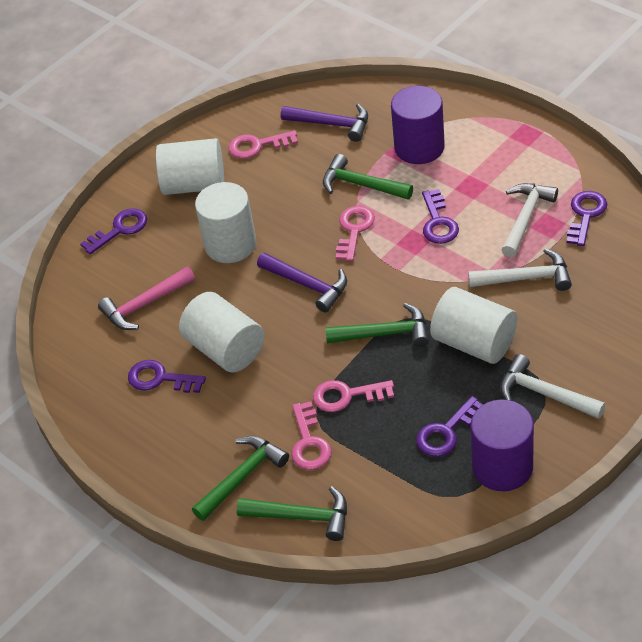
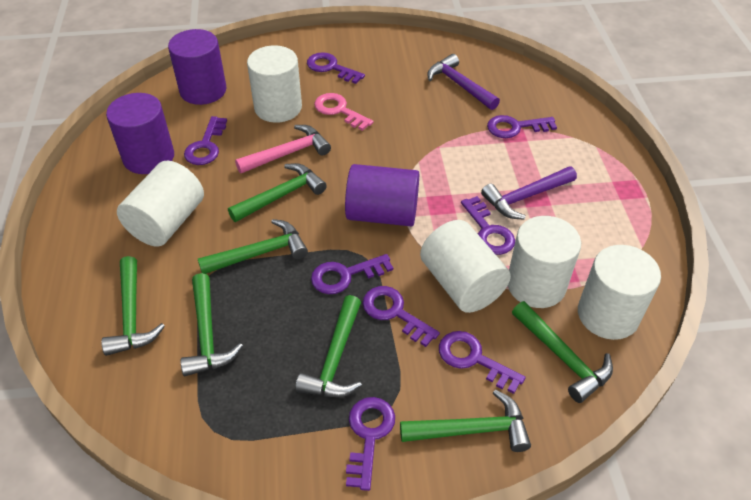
green hammer: 4 -> 7
pink key: 4 -> 1
purple cylinder: 2 -> 3
purple key: 5 -> 8
white cylinder: 4 -> 5
white hammer: 3 -> 0

